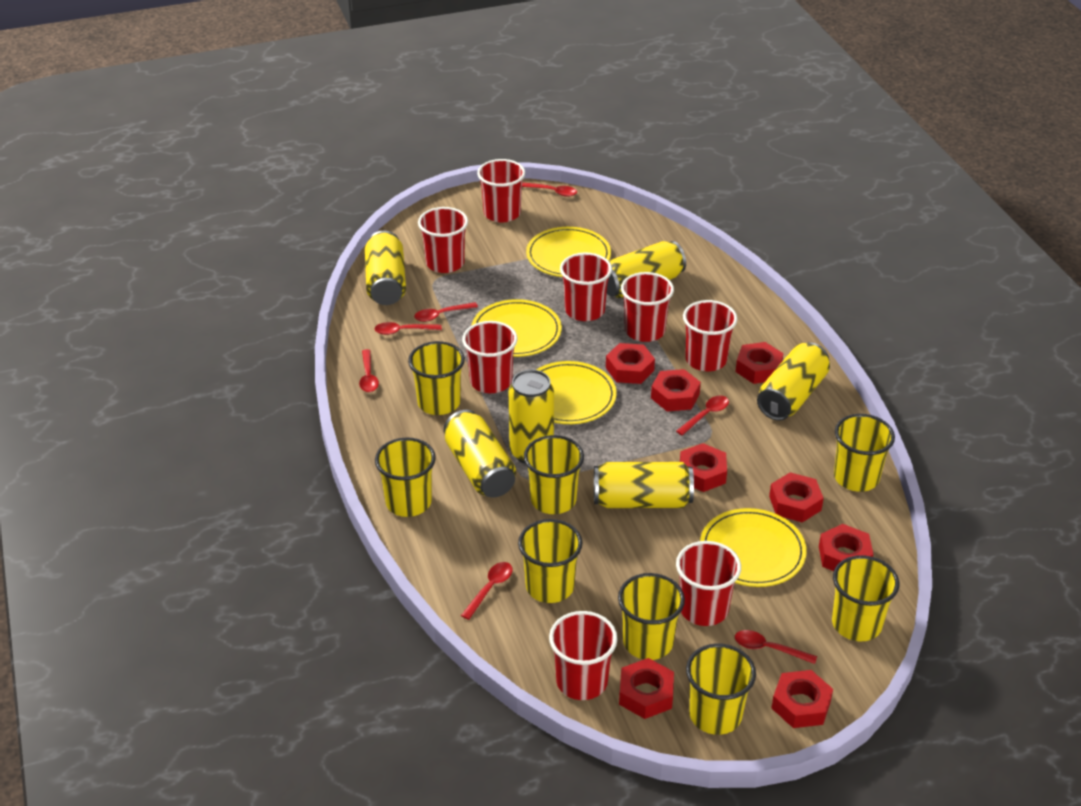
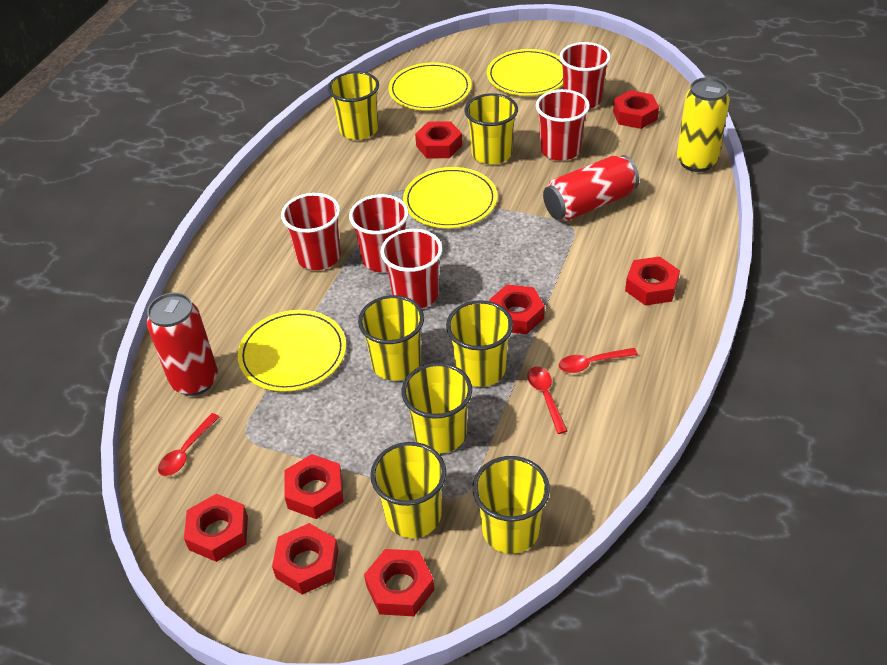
red can: 0 -> 2
red cup: 8 -> 5
red spoon: 7 -> 3
yellow can: 6 -> 1
yellow cup: 8 -> 7

